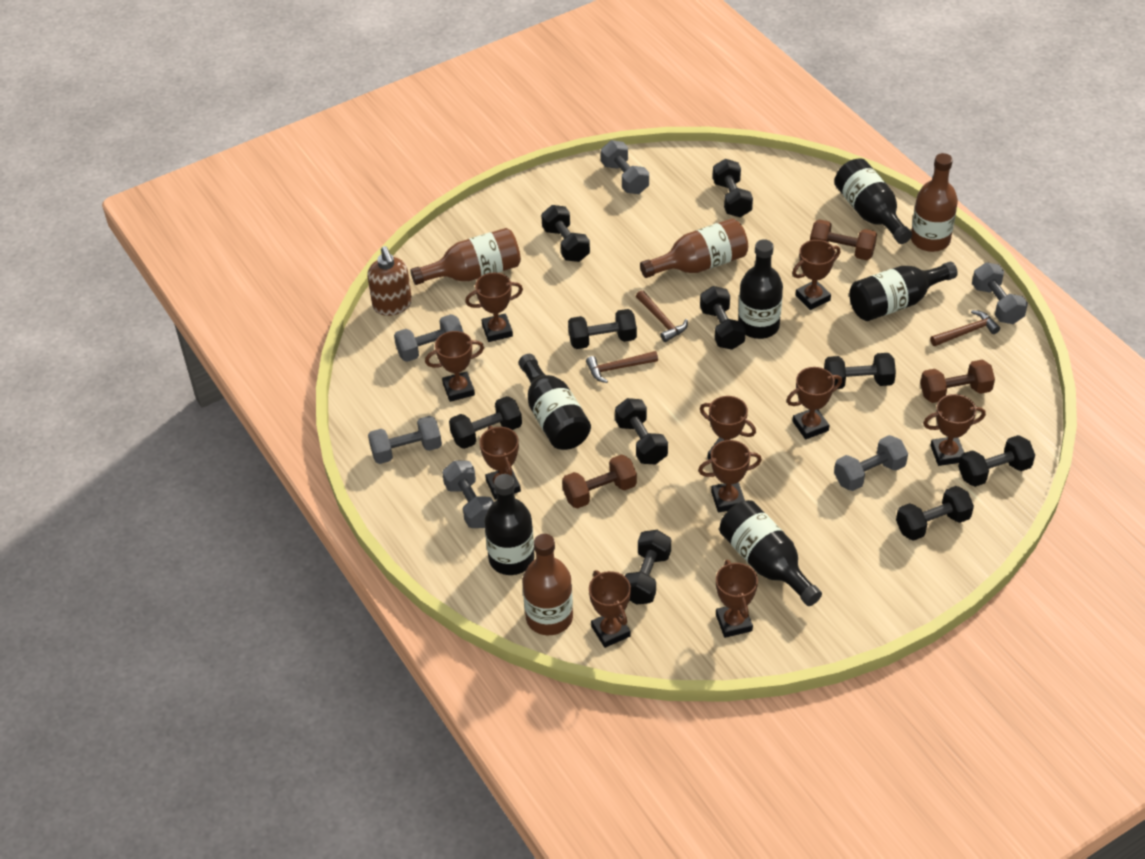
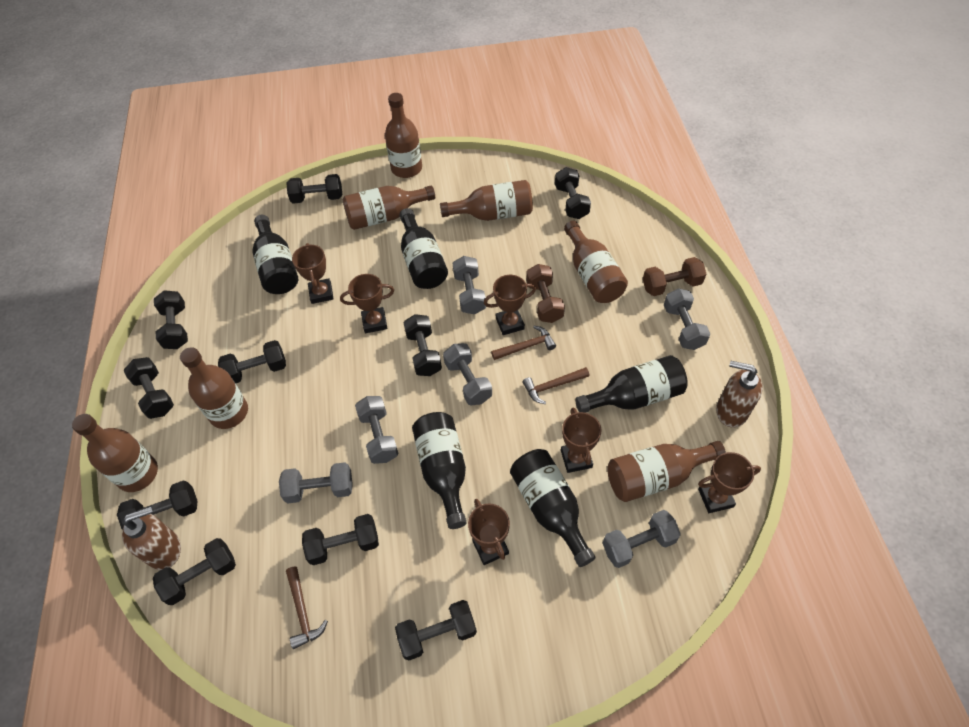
black bottle: 6 -> 5
brown bottle: 4 -> 7
brown dumbbell: 3 -> 2
brown soap dispenser: 1 -> 2
brown trophy: 10 -> 6

